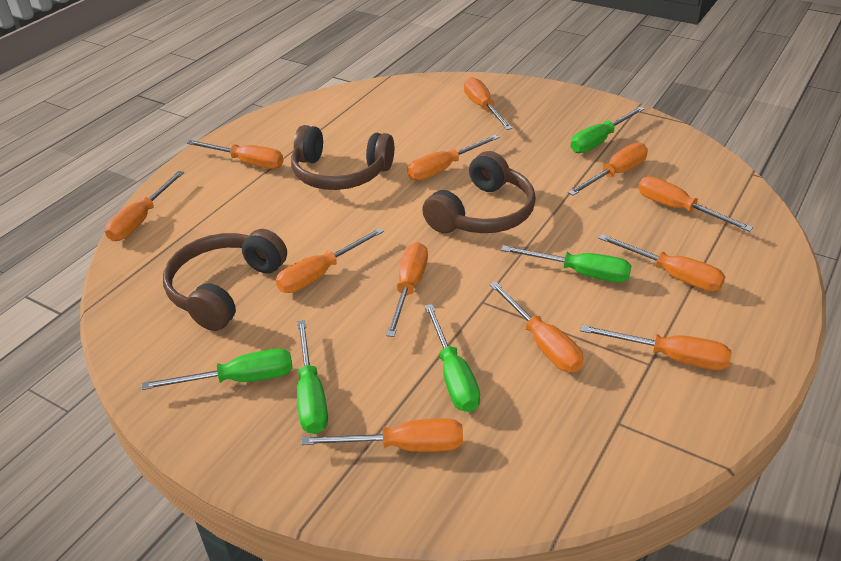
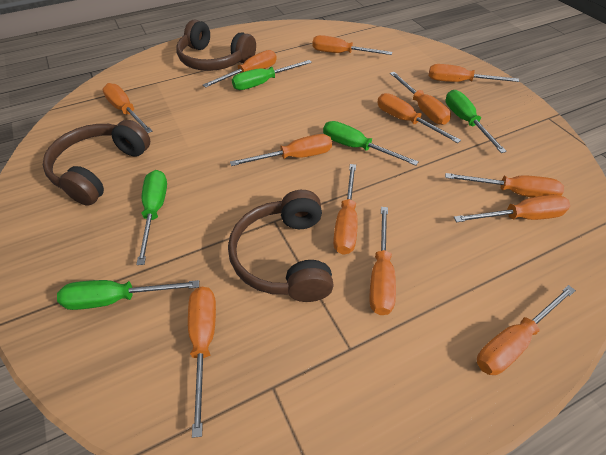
orange screwdriver: 12 -> 13

